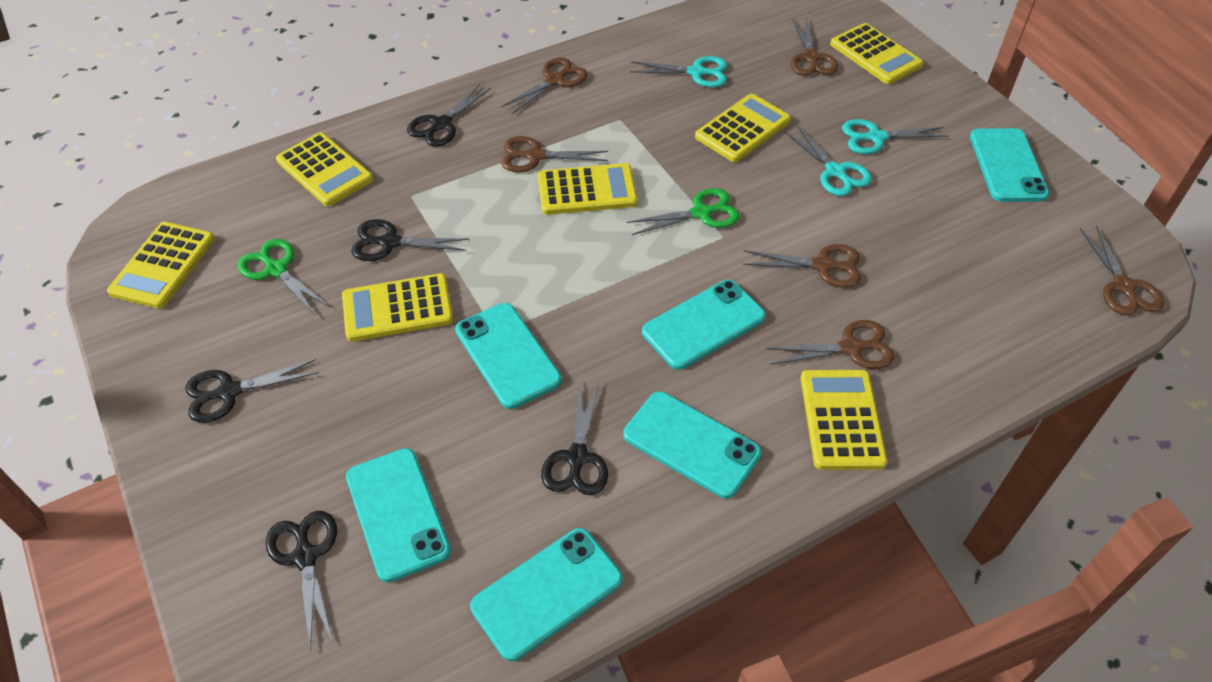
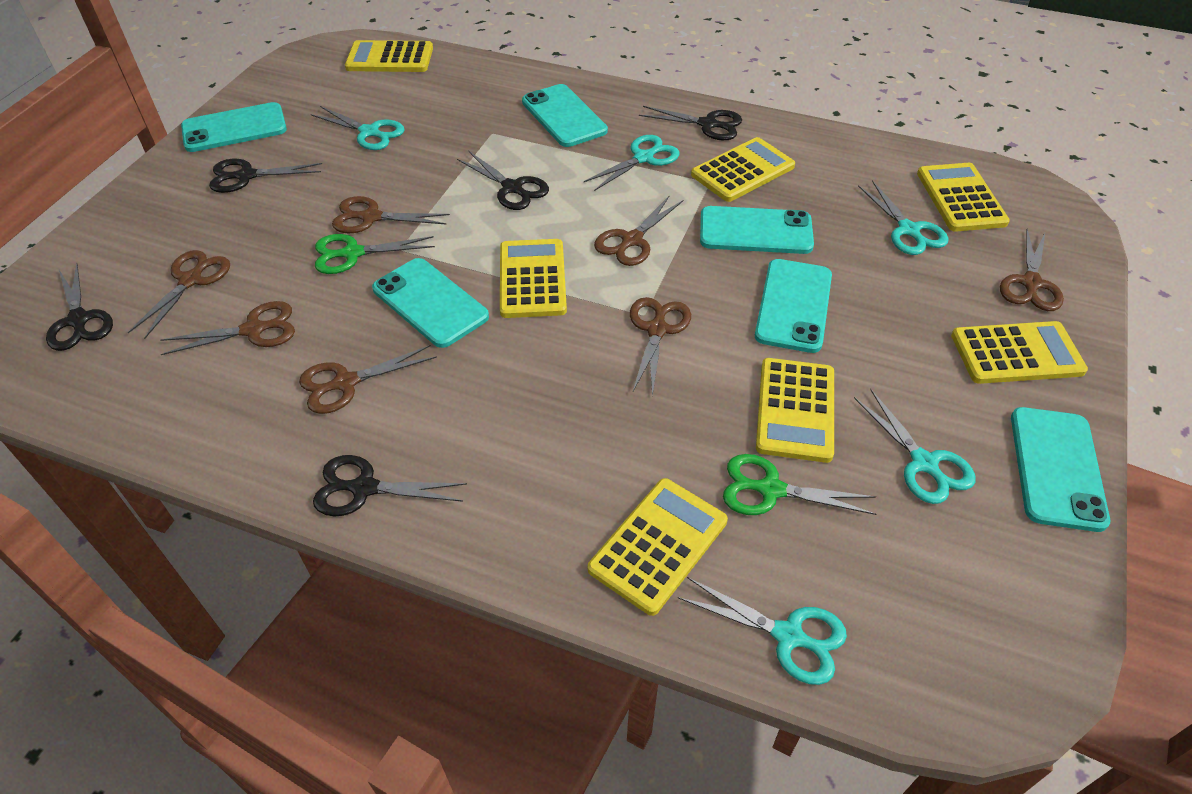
brown scissors: 6 -> 7
turquoise scissors: 3 -> 5

